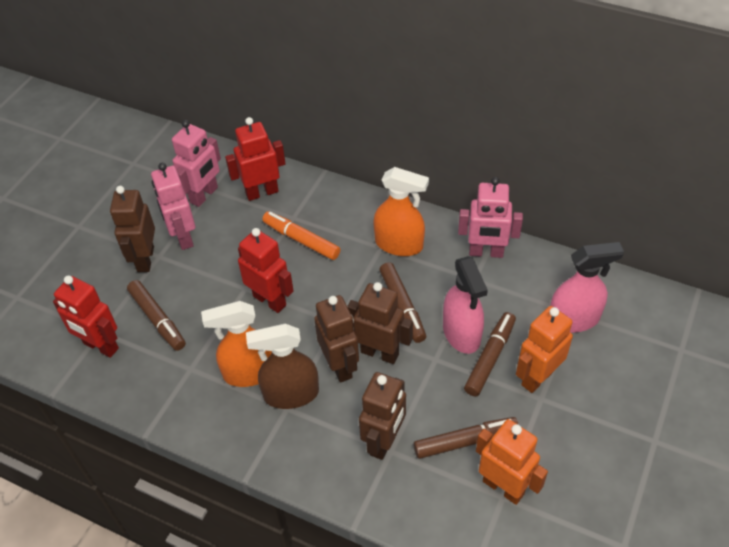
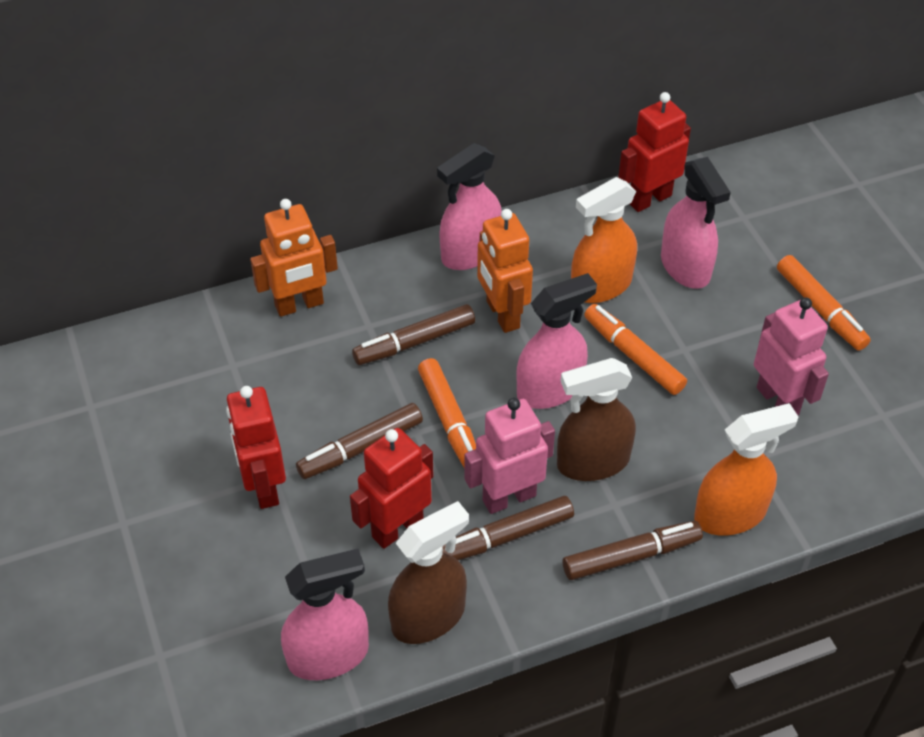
brown robot: 4 -> 0
brown spray bottle: 1 -> 2
orange marker: 1 -> 3
pink robot: 3 -> 2
pink spray bottle: 2 -> 4

